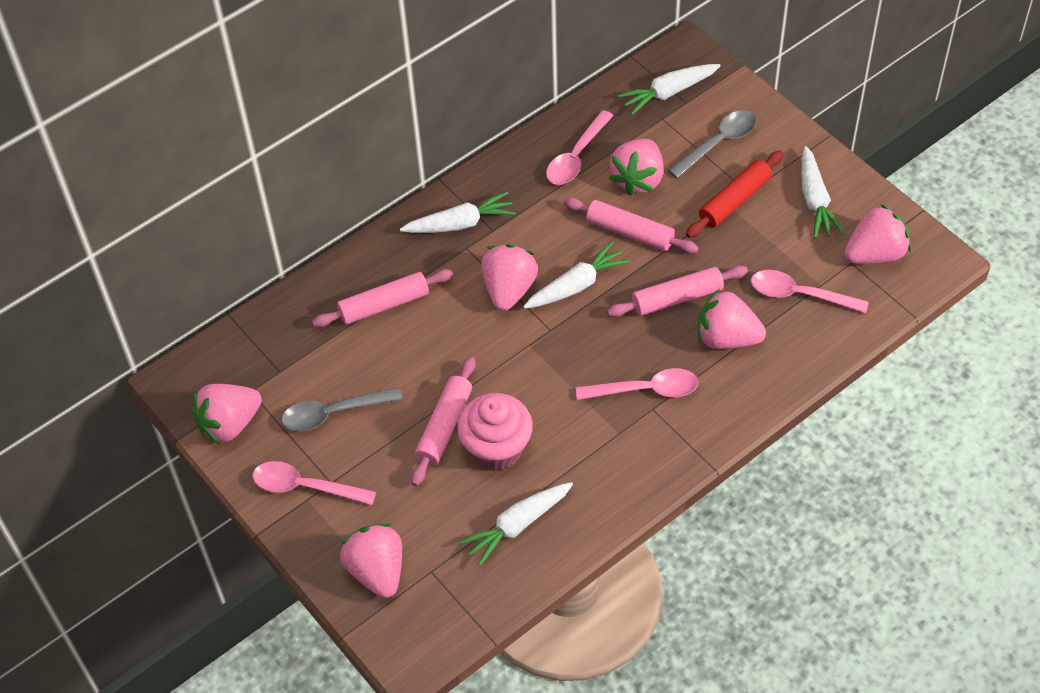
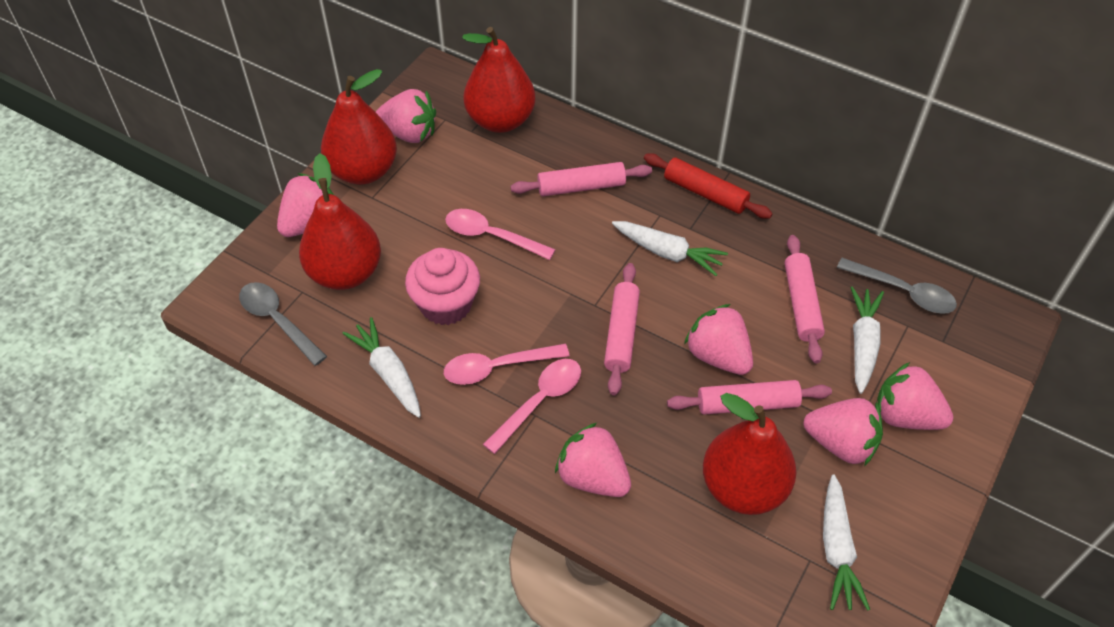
pink spoon: 4 -> 3
red pear: 0 -> 4
white carrot: 5 -> 4

